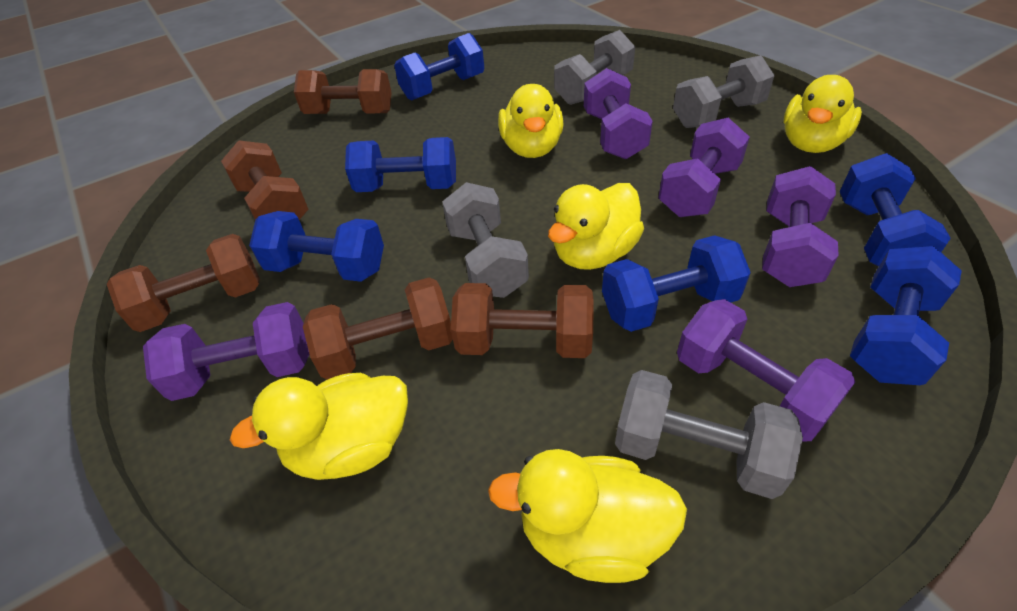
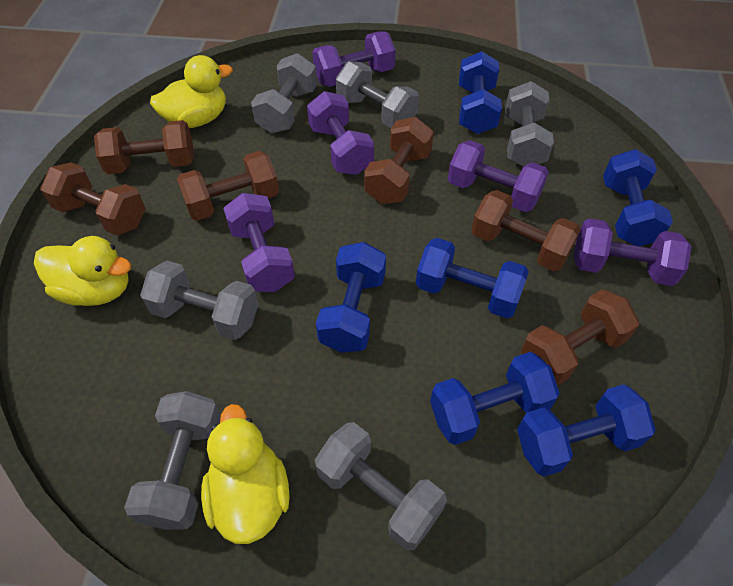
brown dumbbell: 5 -> 6
grey dumbbell: 4 -> 6
yellow duck: 5 -> 3

